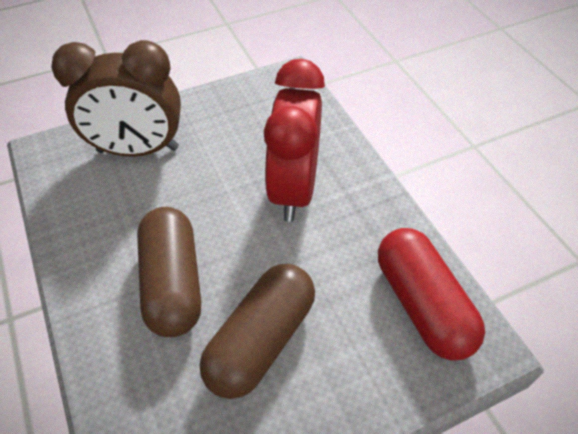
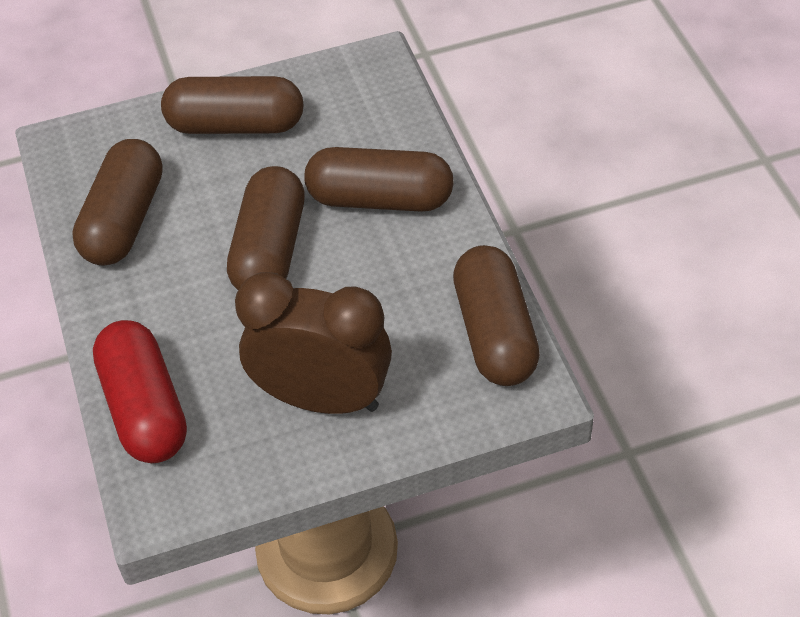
brown capsule: 2 -> 5
red clock: 1 -> 0

